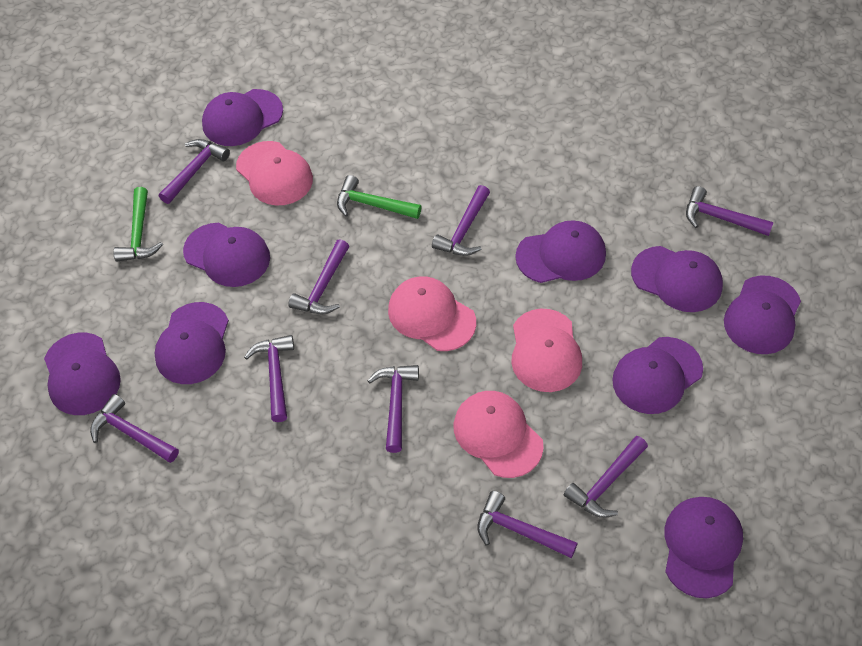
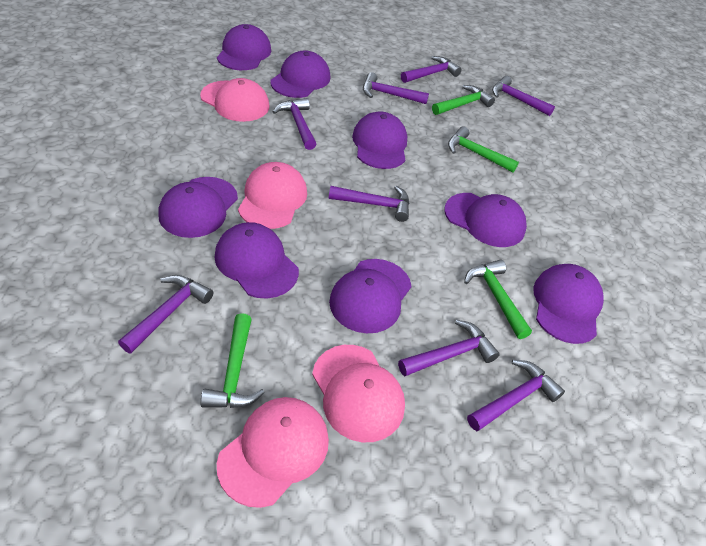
green hammer: 2 -> 4
purple cap: 9 -> 8
purple hammer: 9 -> 8

